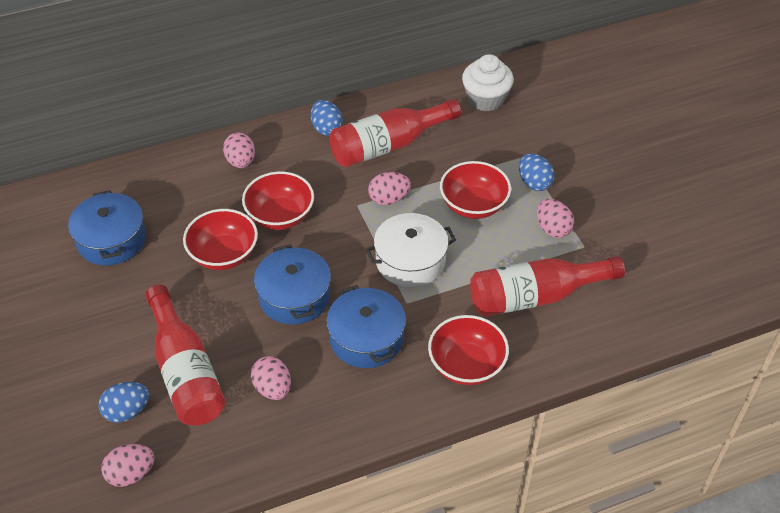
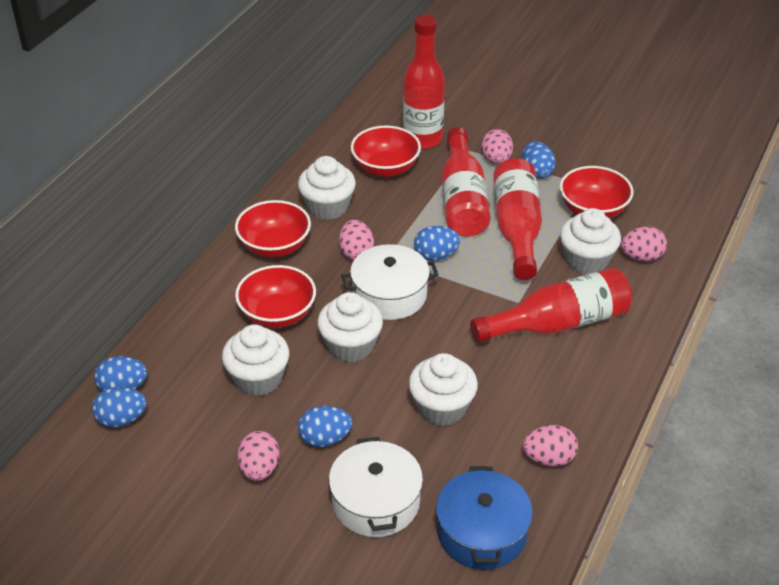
blue egg: 3 -> 5
blue pot: 3 -> 1
red bottle: 3 -> 4
white cupcake: 1 -> 5
white pot: 1 -> 2

